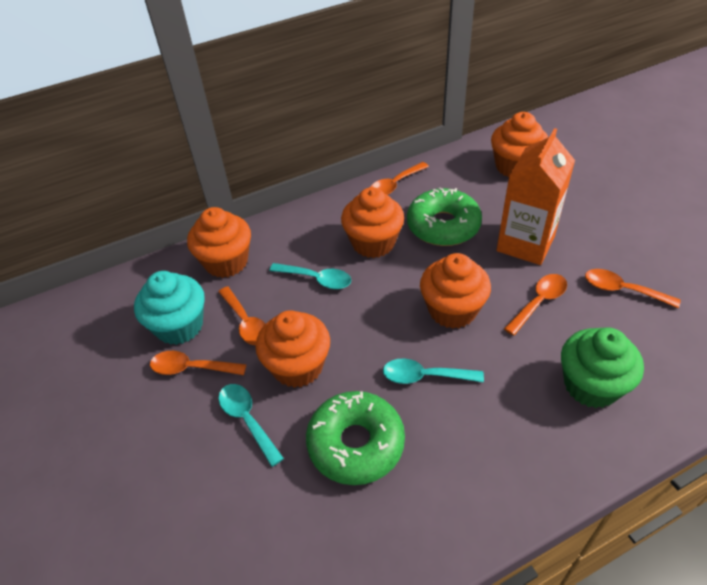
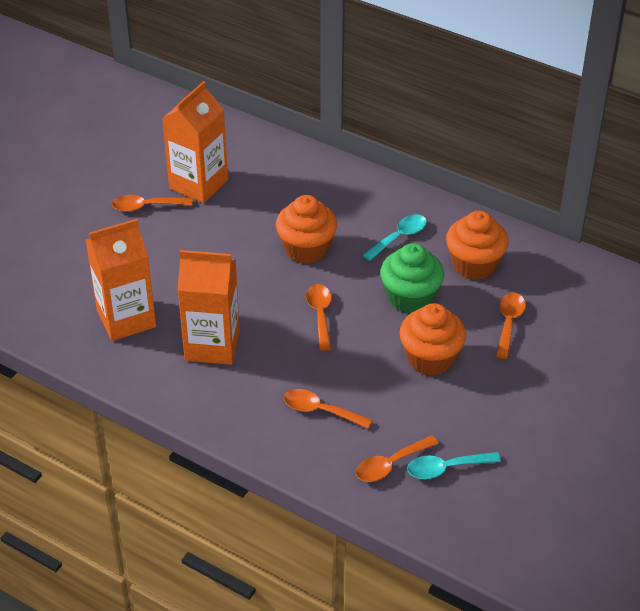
green donut: 2 -> 0
orange carton: 1 -> 3
orange cupcake: 5 -> 3
turquoise cupcake: 1 -> 0
turquoise spoon: 3 -> 2

